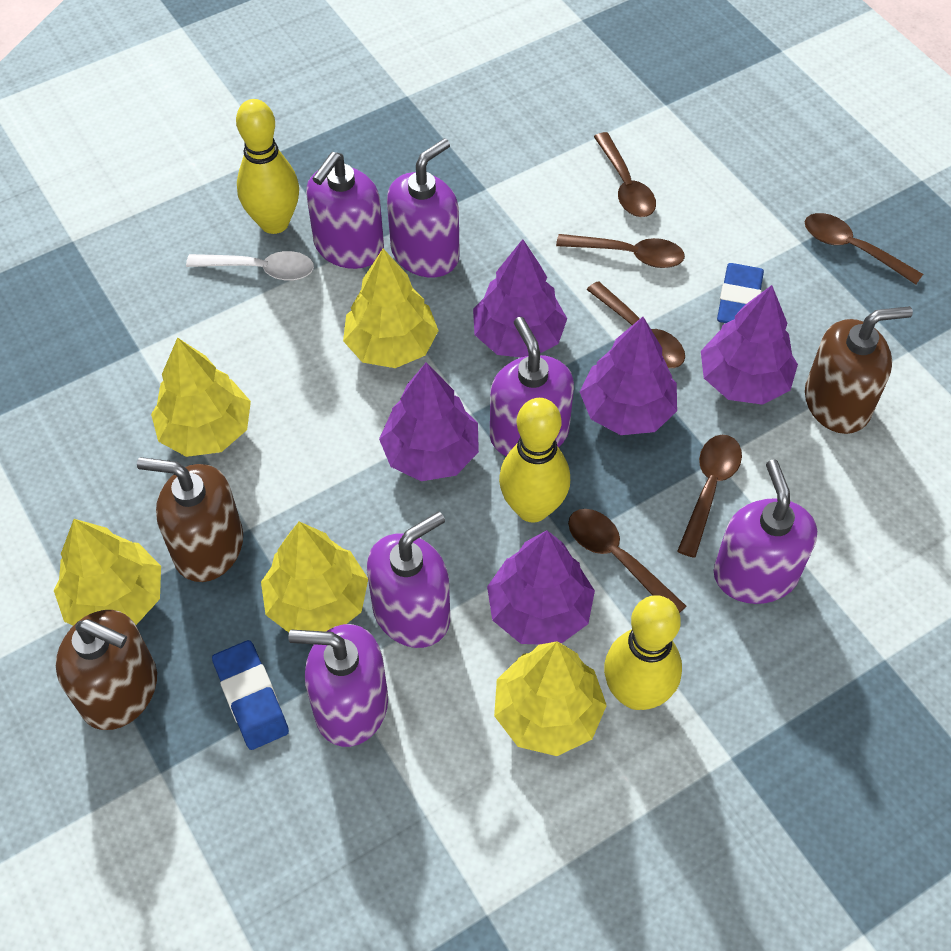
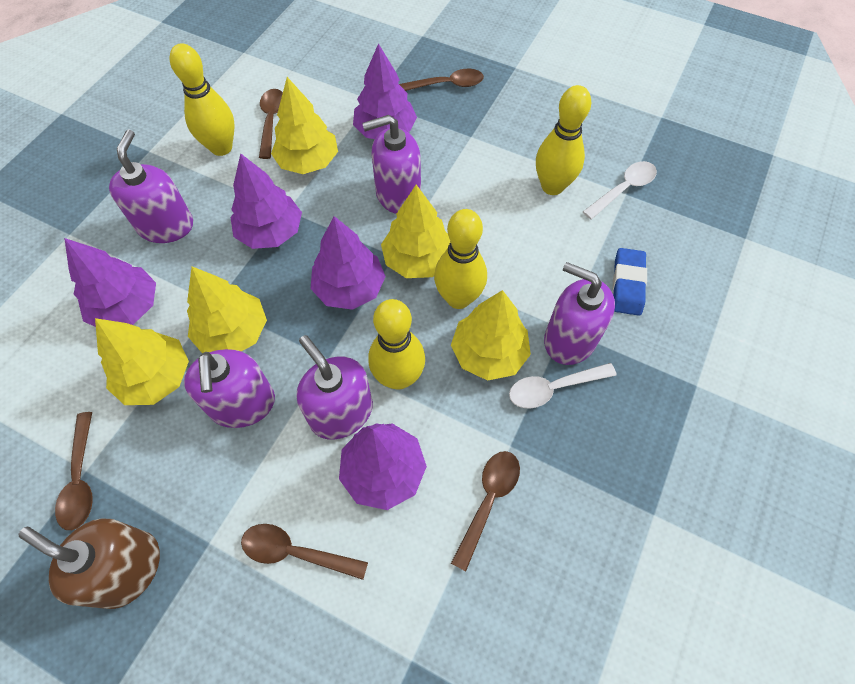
blue eraser: 2 -> 1
brown soap dispenser: 3 -> 1
brown spoon: 6 -> 5
purple soap dispenser: 6 -> 5
white spoon: 1 -> 2
yellow bowling pin: 3 -> 4

